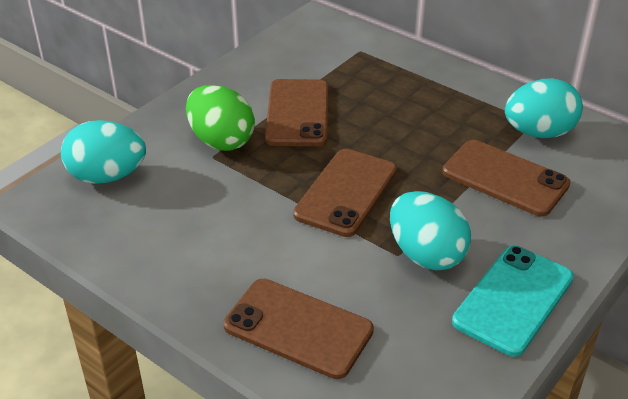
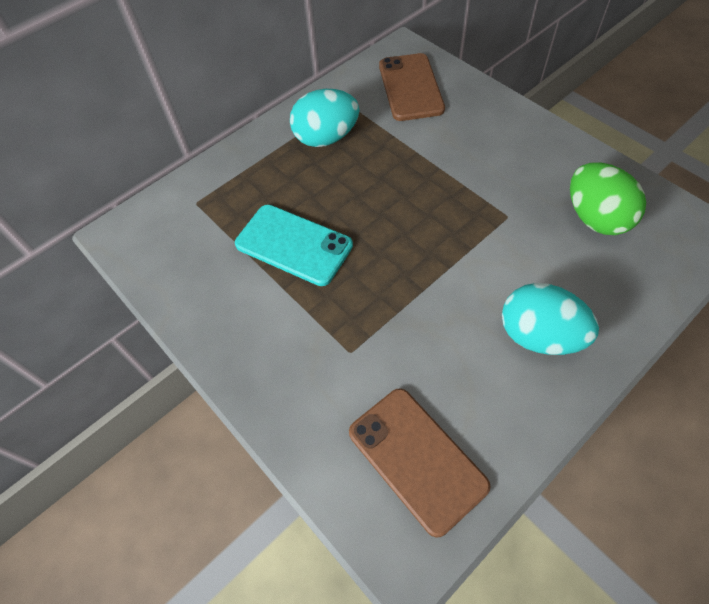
brown phone: 4 -> 2
turquoise egg: 3 -> 2

